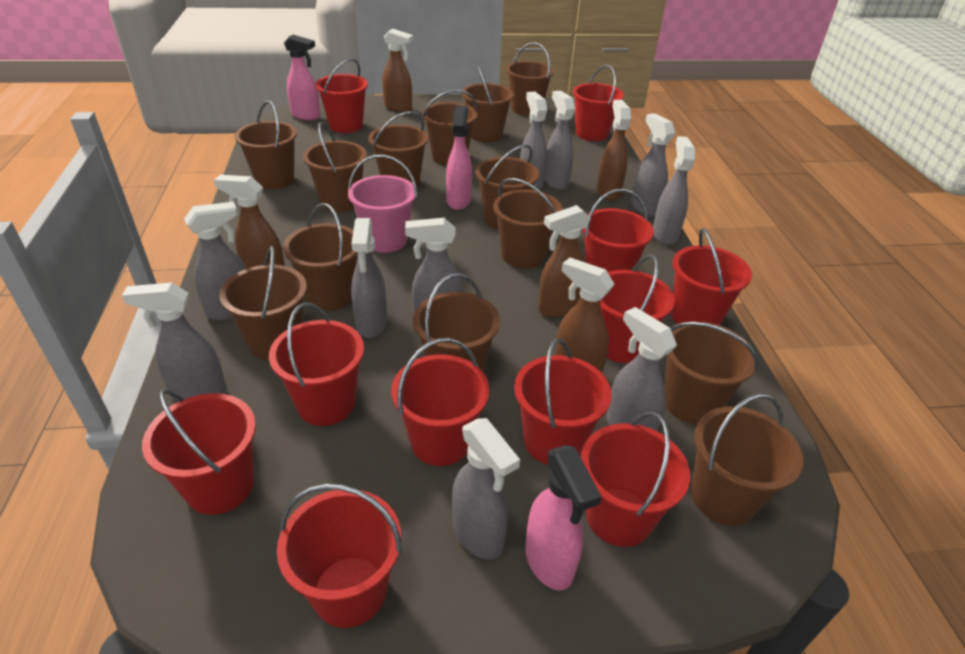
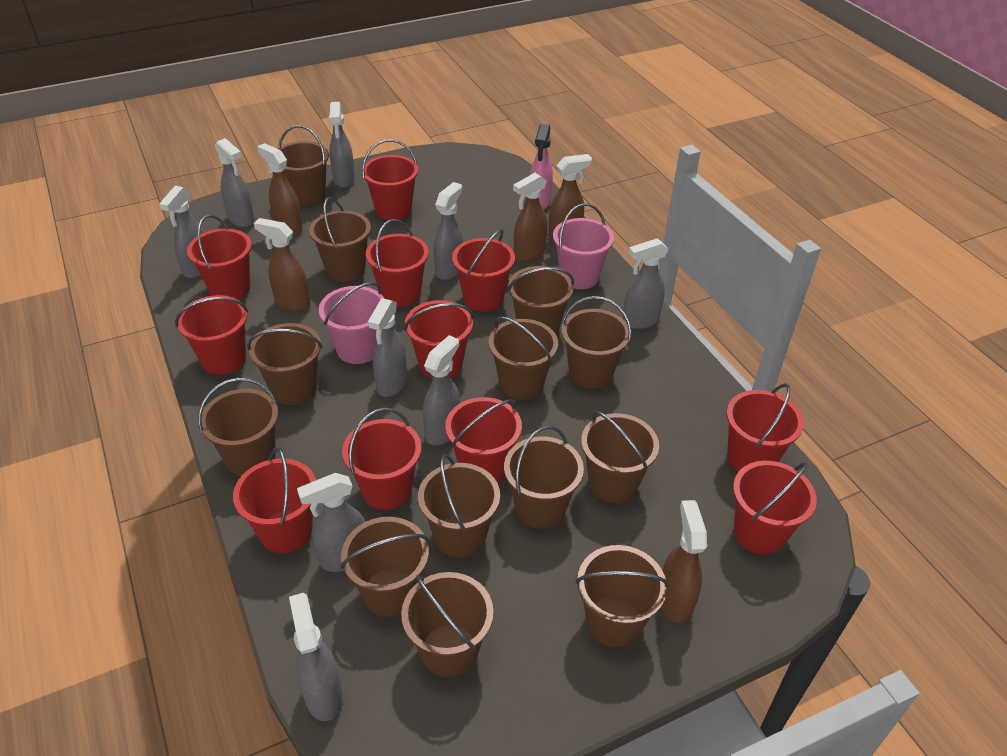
grey spray bottle: 10 -> 9
pink bucket: 1 -> 2
pink spray bottle: 3 -> 1

